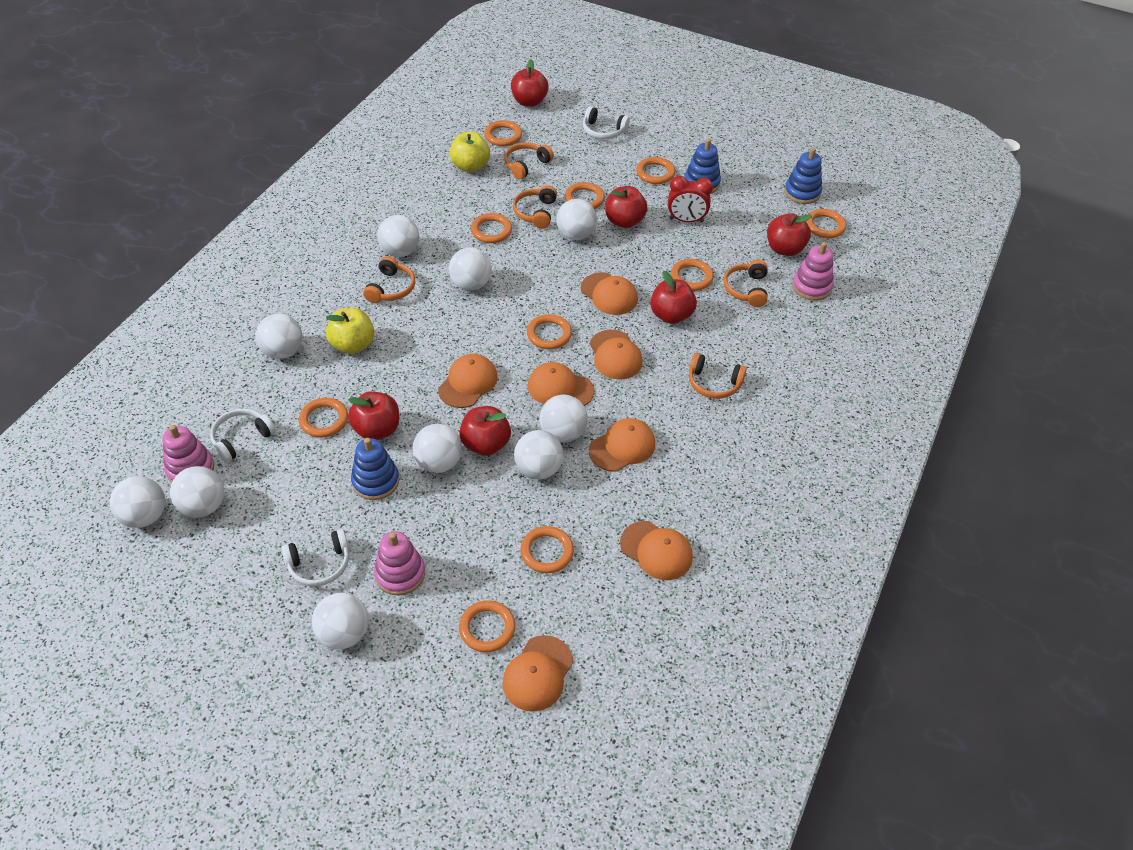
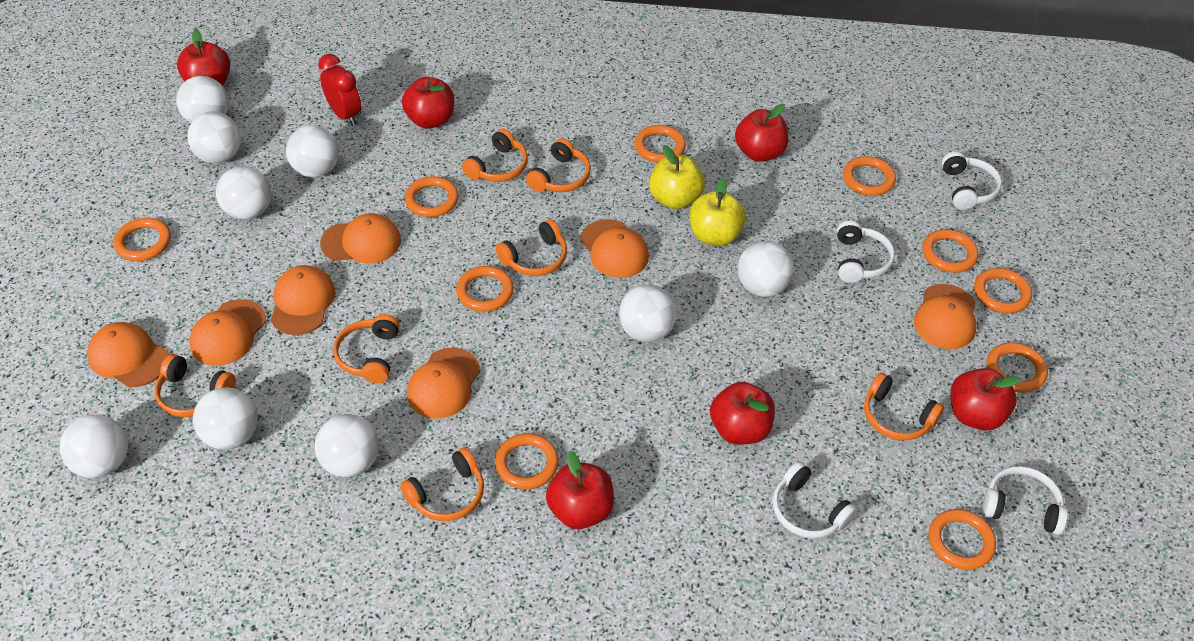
blue stacking toy: 3 -> 0
orange headphones: 5 -> 7
pink stacking toy: 3 -> 0
white ball: 10 -> 9
white headphones: 3 -> 4

